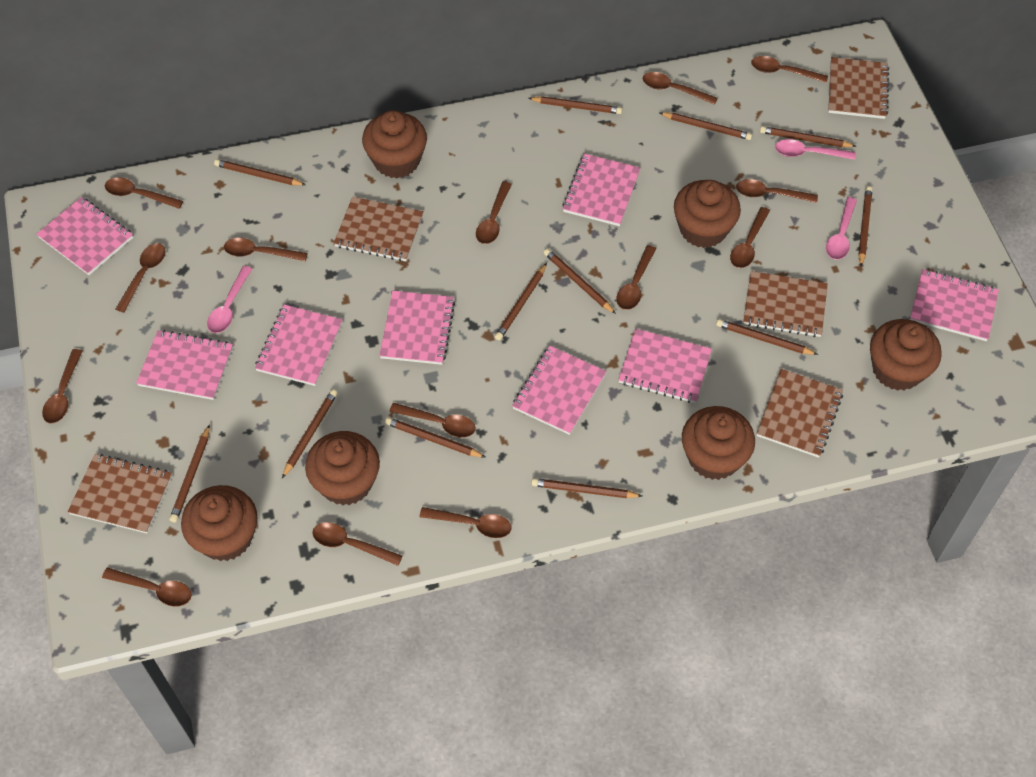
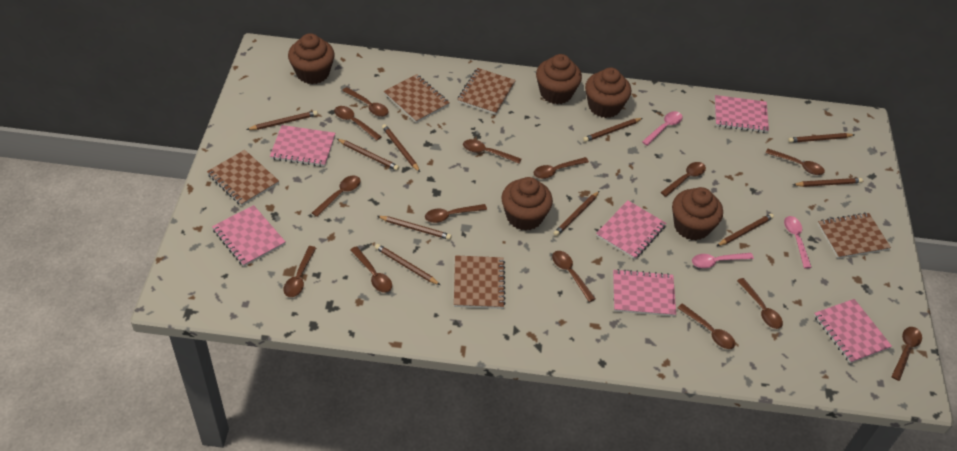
brown cupcake: 6 -> 5
brown pencil: 12 -> 10
pink notebook: 8 -> 6

